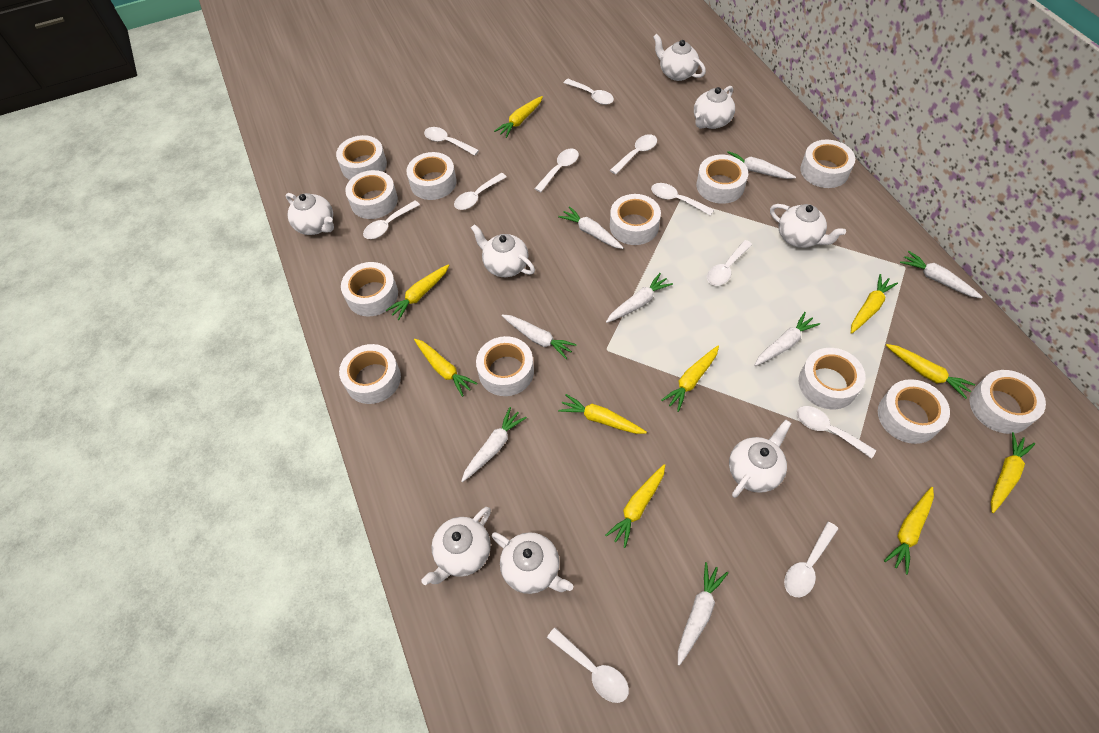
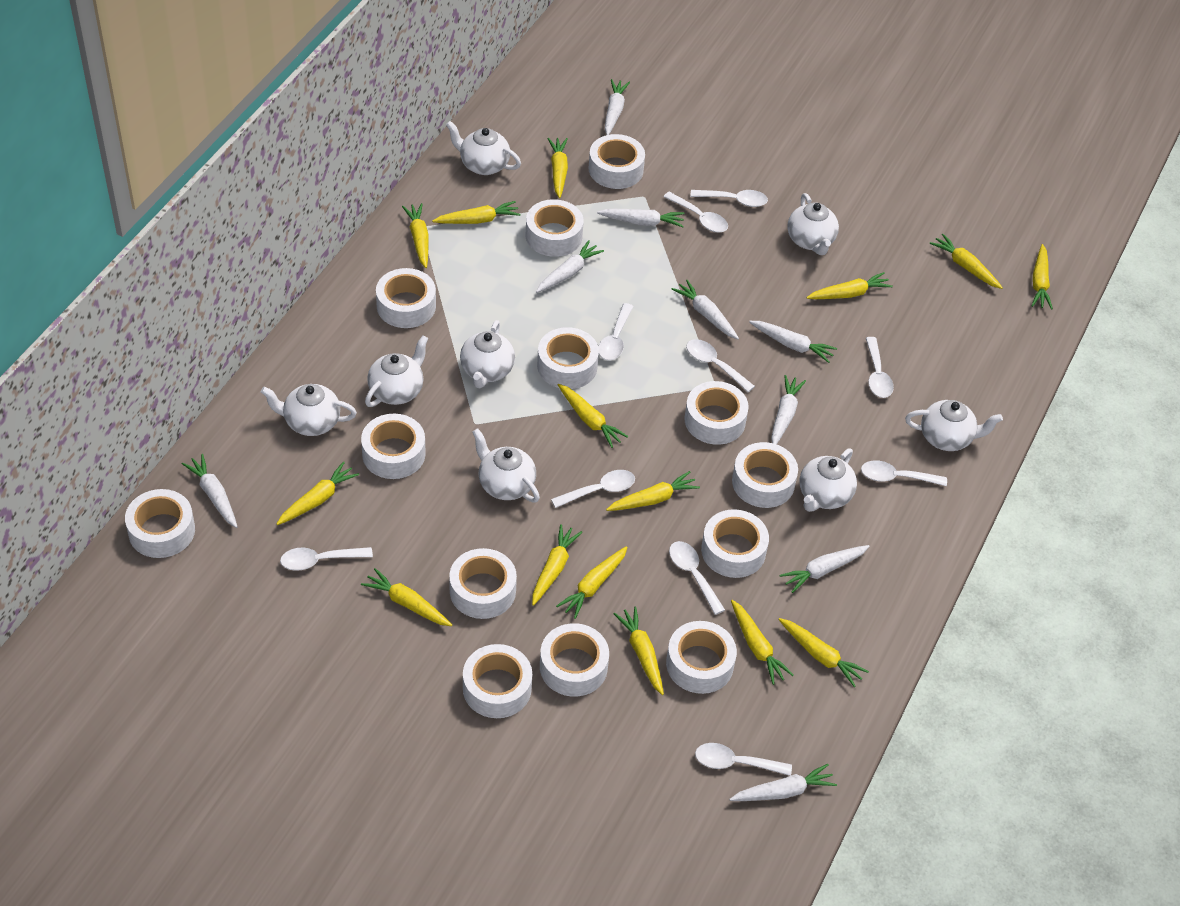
white carrot: 8 -> 9
white spoon: 11 -> 10
white tape: 12 -> 13
yellow carrot: 10 -> 15

